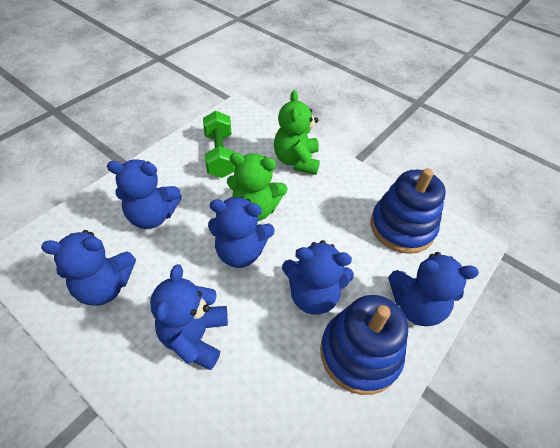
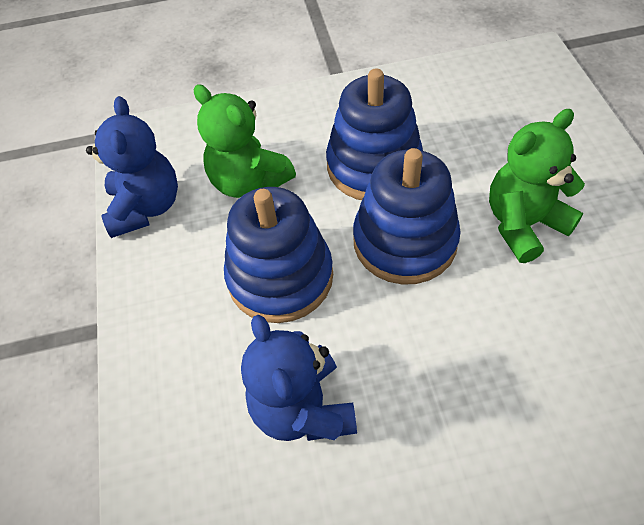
blue stacking toy: 2 -> 3
blue teddy bear: 6 -> 2
green dumbbell: 1 -> 0

